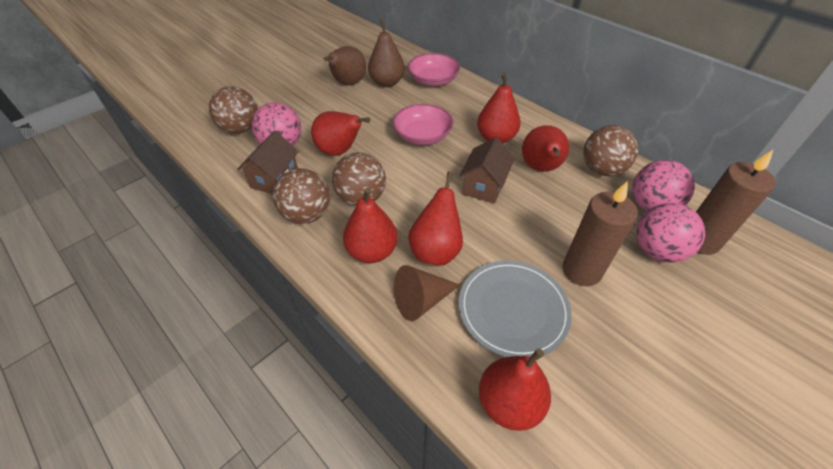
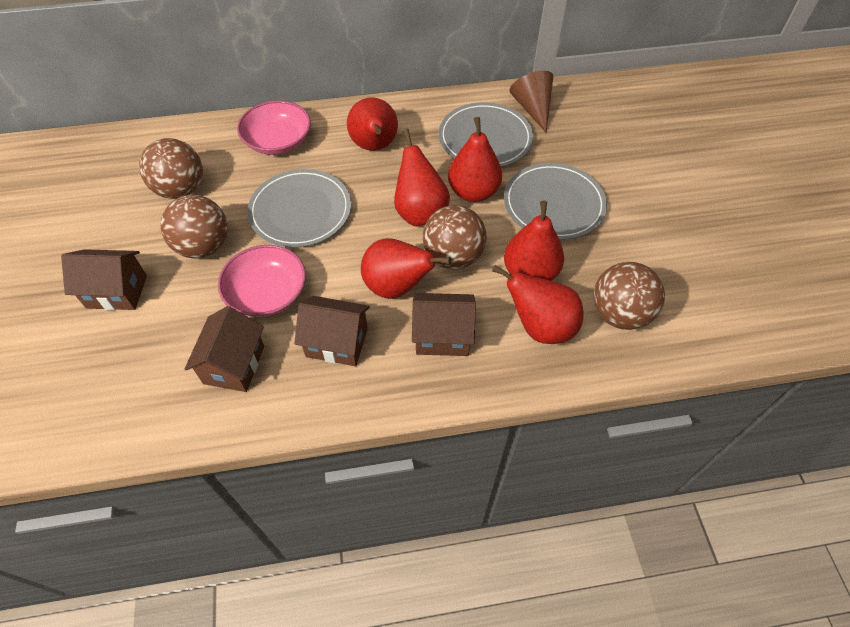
brown candle: 2 -> 0
brown house: 2 -> 4
brown pear: 2 -> 0
grey plate: 1 -> 3
pink ball: 3 -> 0

